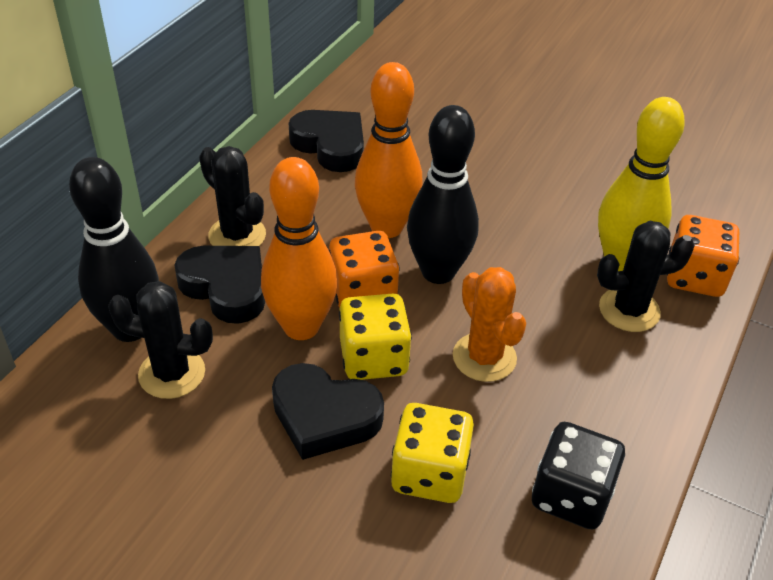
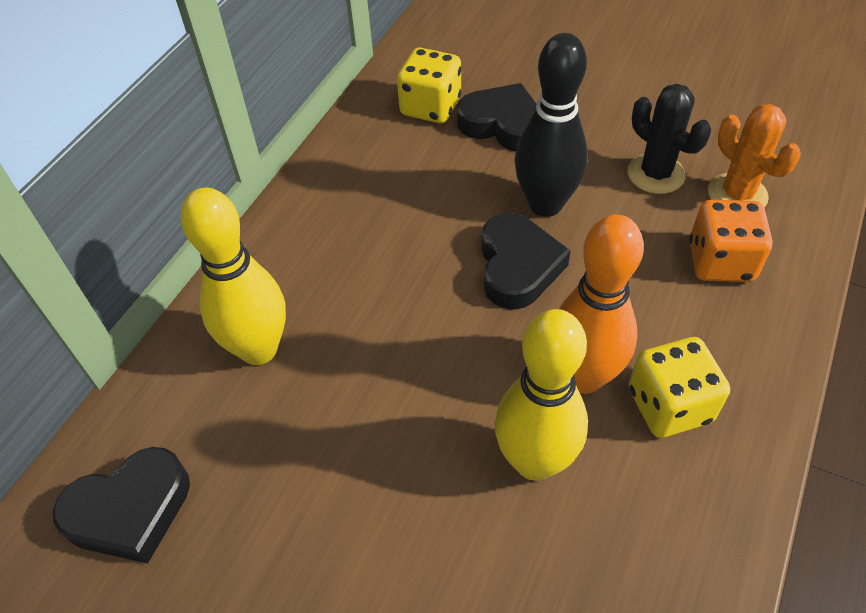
black bowling pin: 2 -> 1
black cactus: 3 -> 1
black dice: 1 -> 0
orange bowling pin: 2 -> 1
orange dice: 2 -> 1
yellow bowling pin: 1 -> 2

